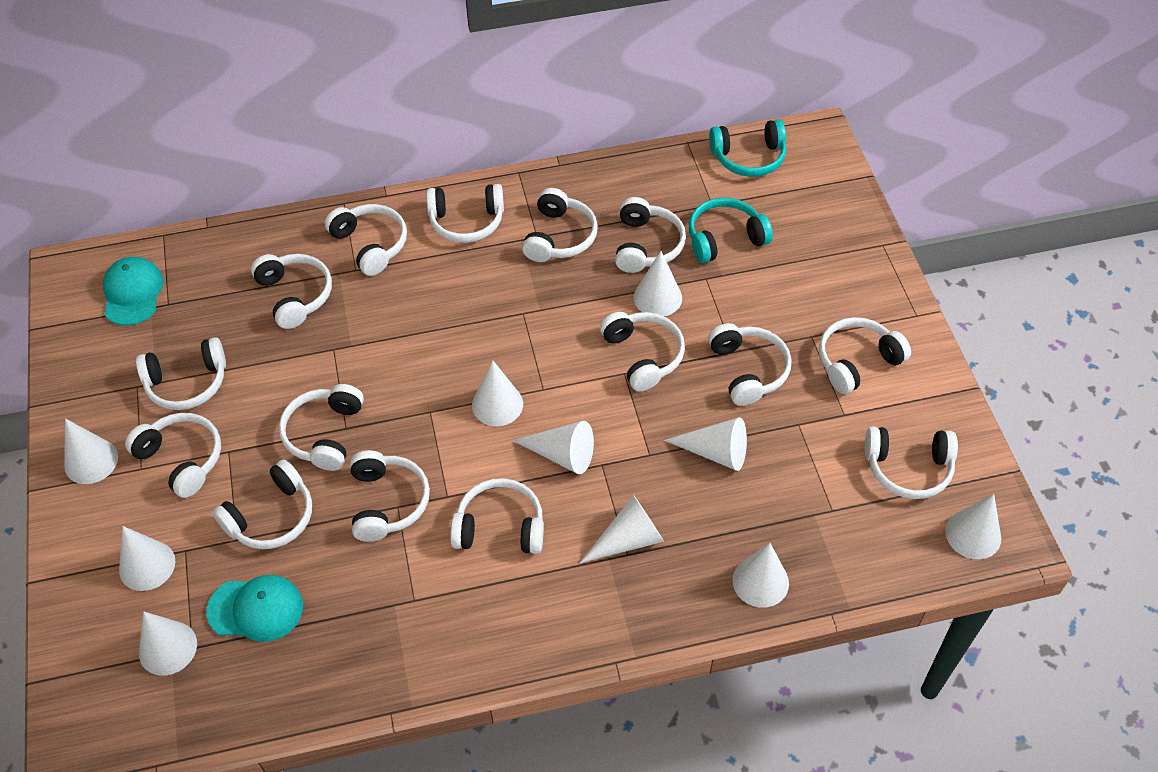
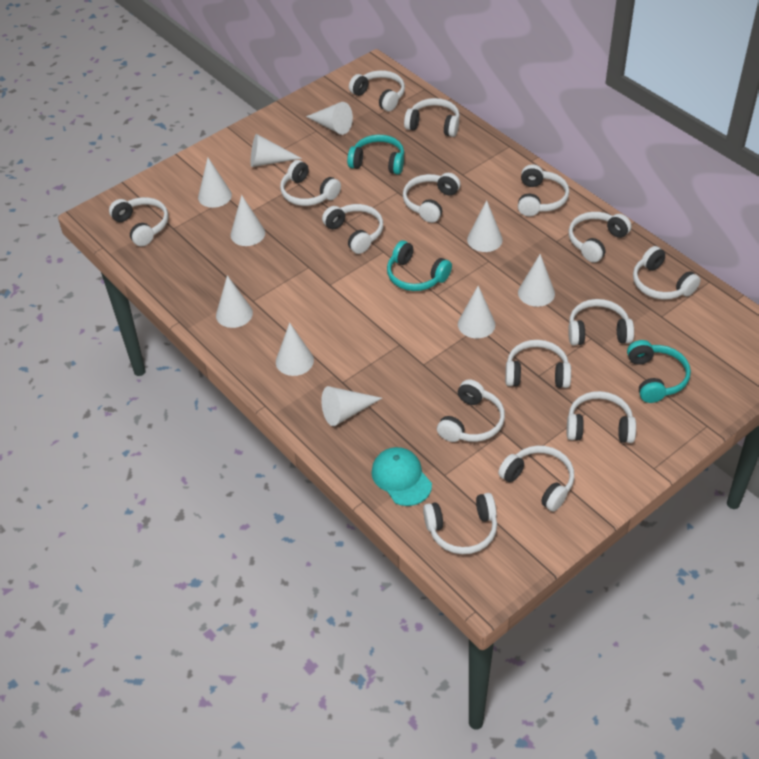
turquoise cap: 2 -> 1
turquoise headphones: 2 -> 3

